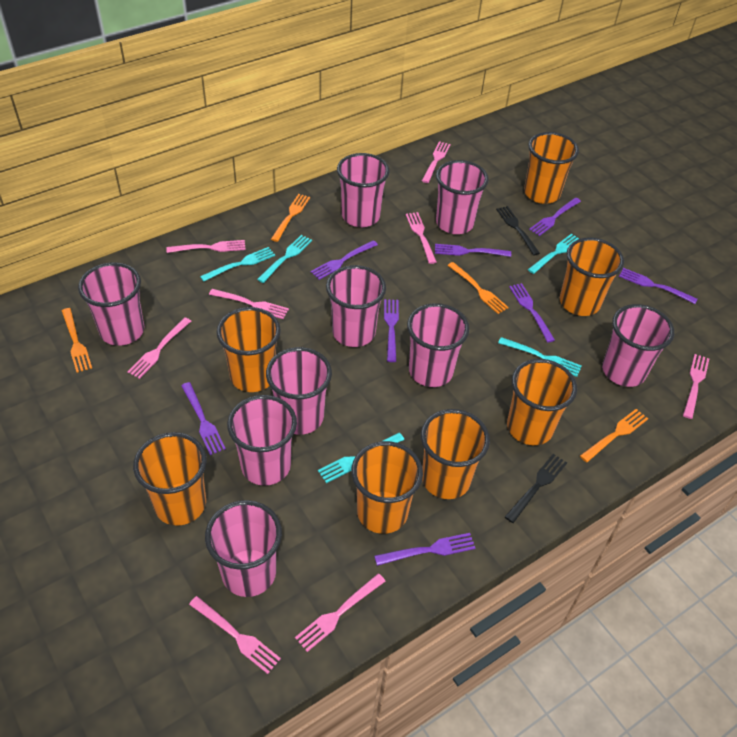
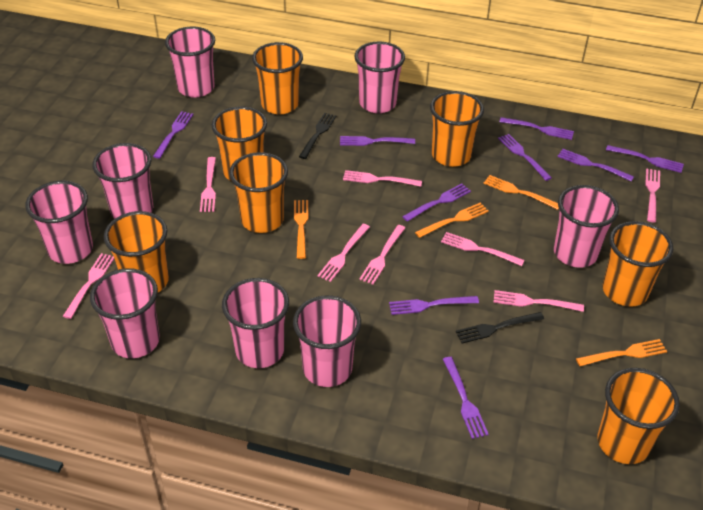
pink cup: 9 -> 8
purple fork: 8 -> 9
turquoise fork: 5 -> 0

